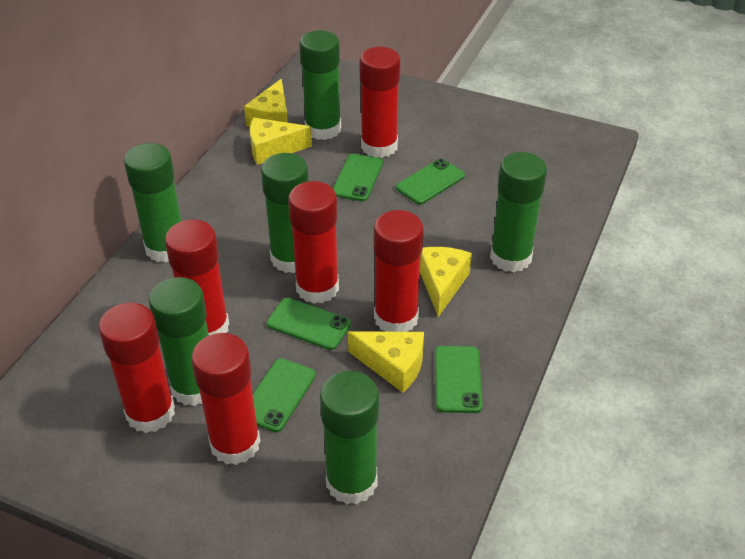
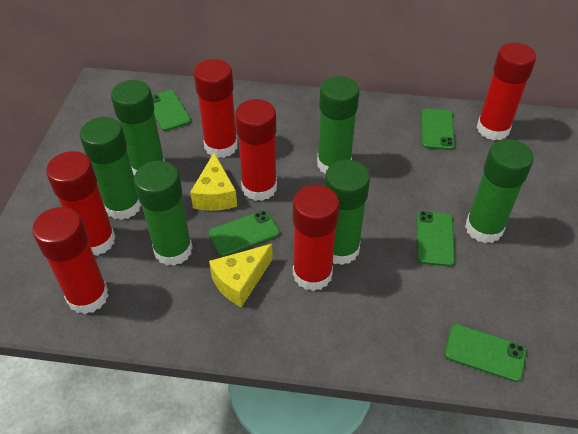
yellow cheese: 4 -> 2

